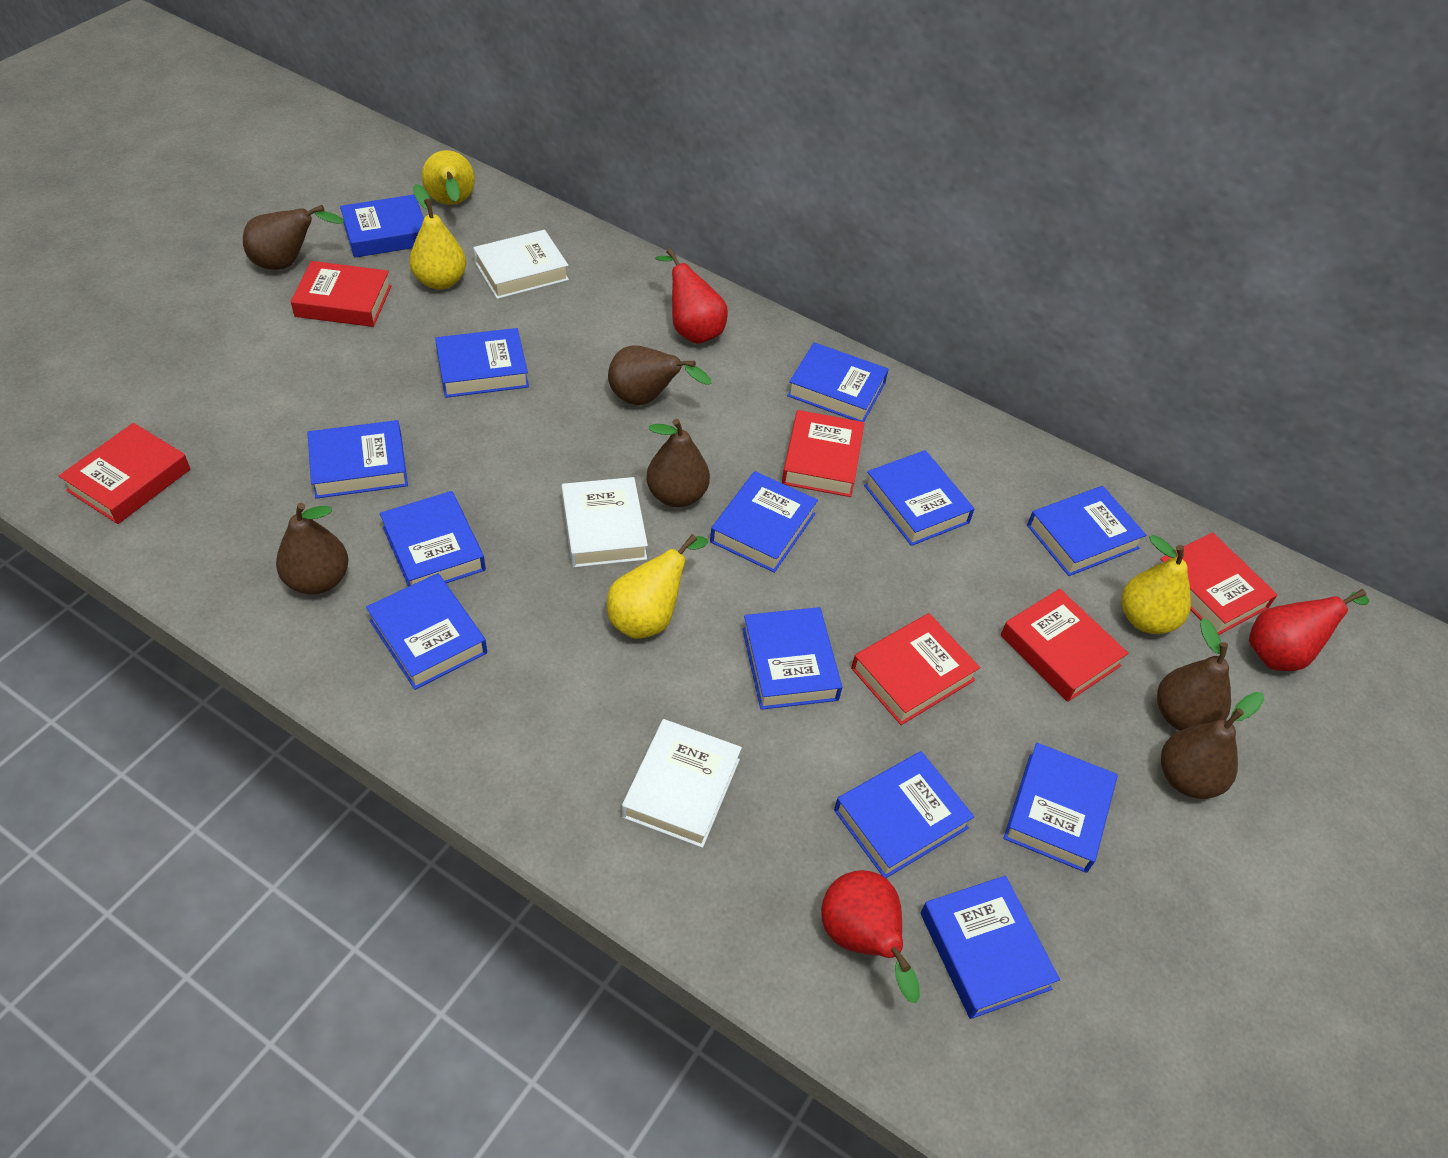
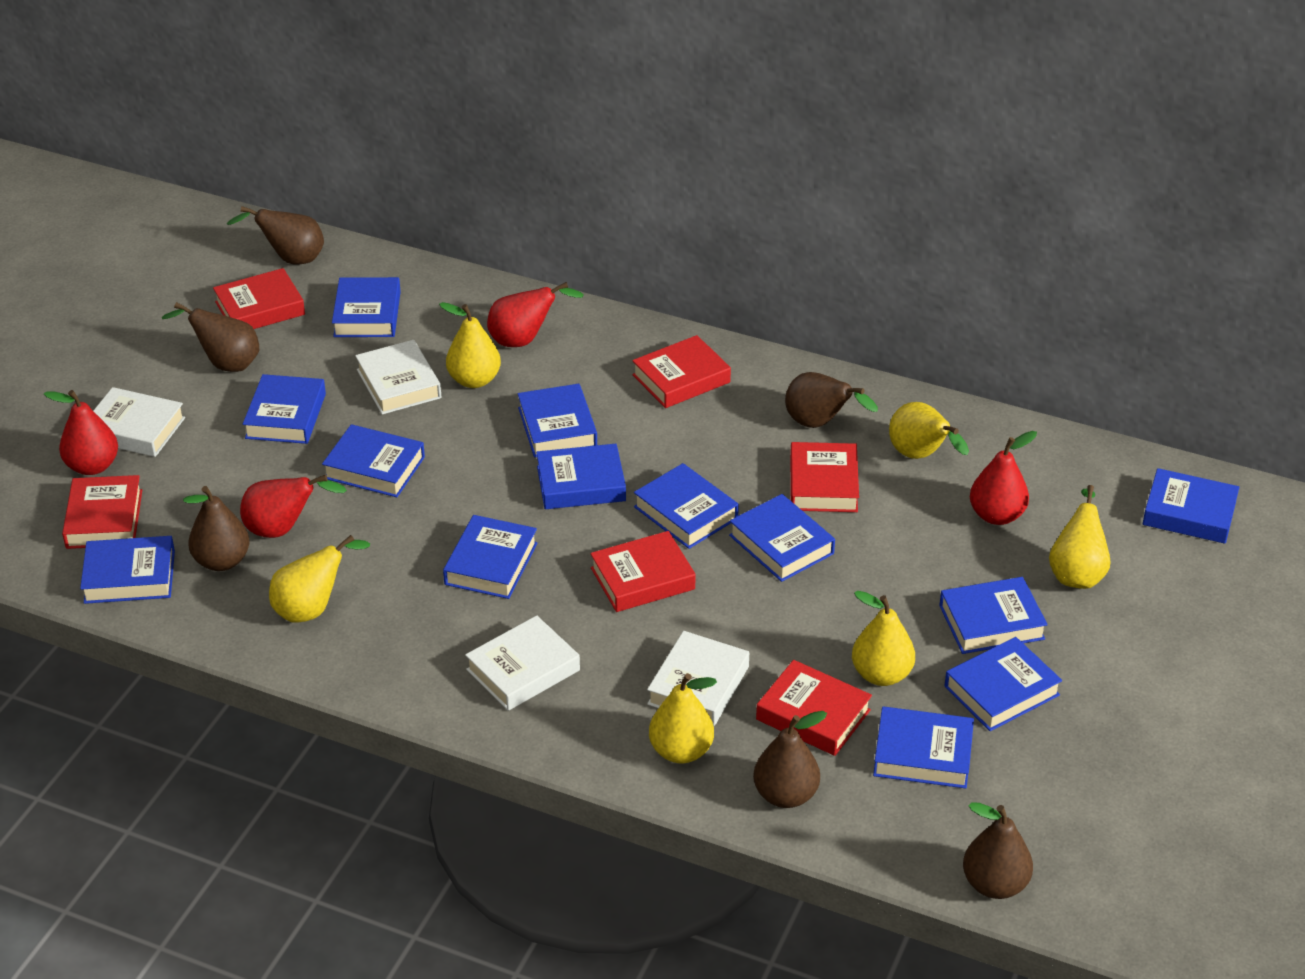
red pear: 3 -> 4
white book: 3 -> 4
yellow pear: 4 -> 6

